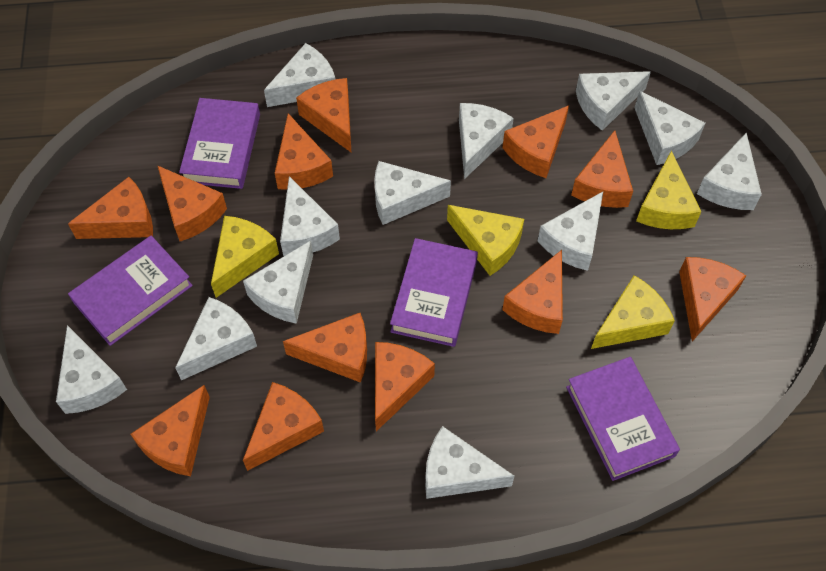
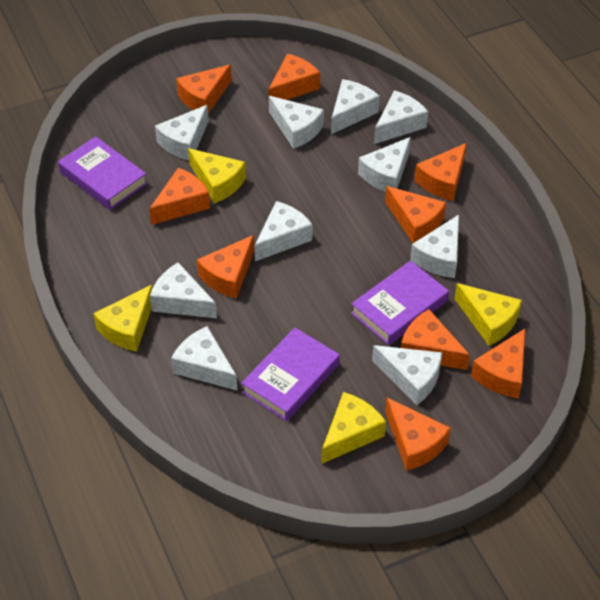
orange cheese: 12 -> 9
purple book: 4 -> 3
white cheese: 12 -> 10

